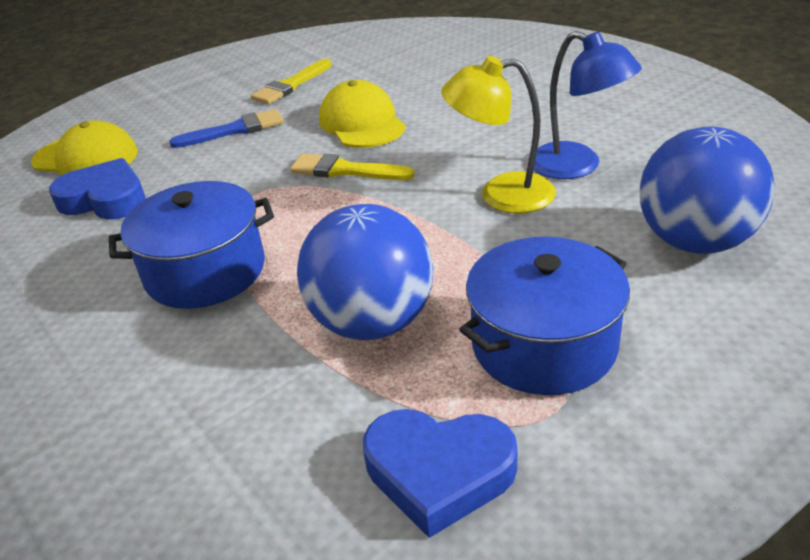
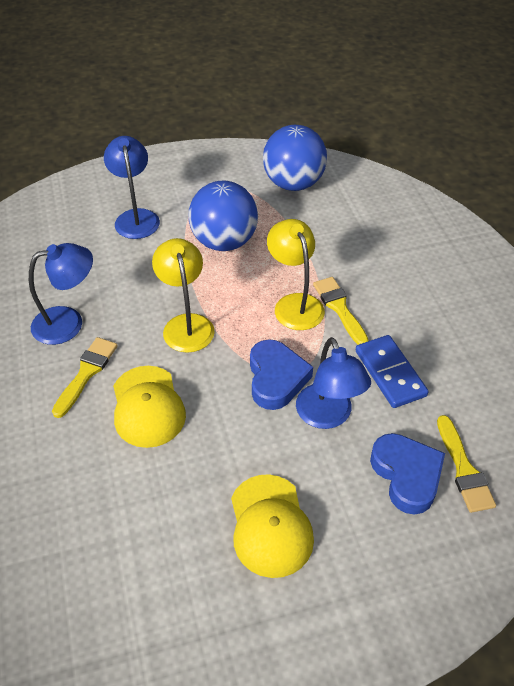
blue brush: 1 -> 0
blue domino: 0 -> 1
blue lamp: 1 -> 3
blue pot: 2 -> 0
yellow brush: 2 -> 3
yellow lamp: 1 -> 2

